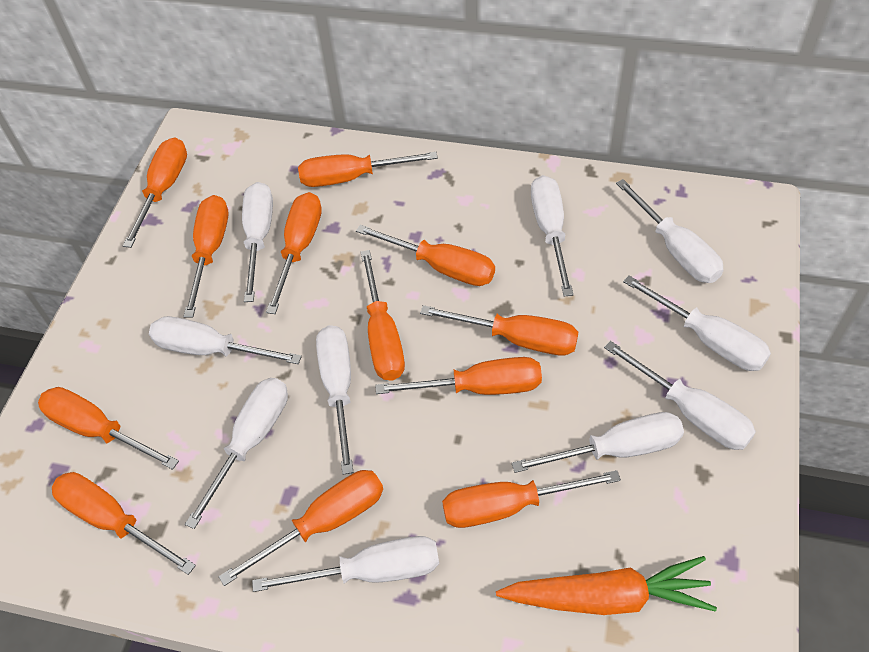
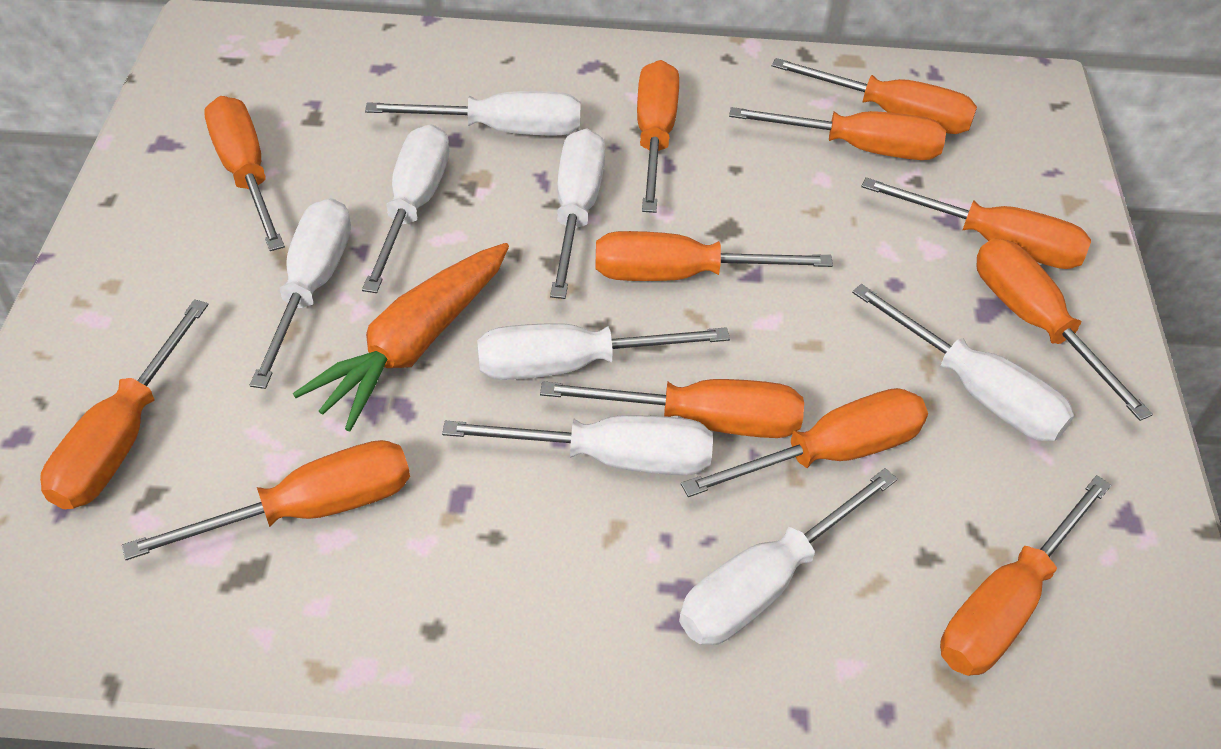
white screwdriver: 10 -> 8

